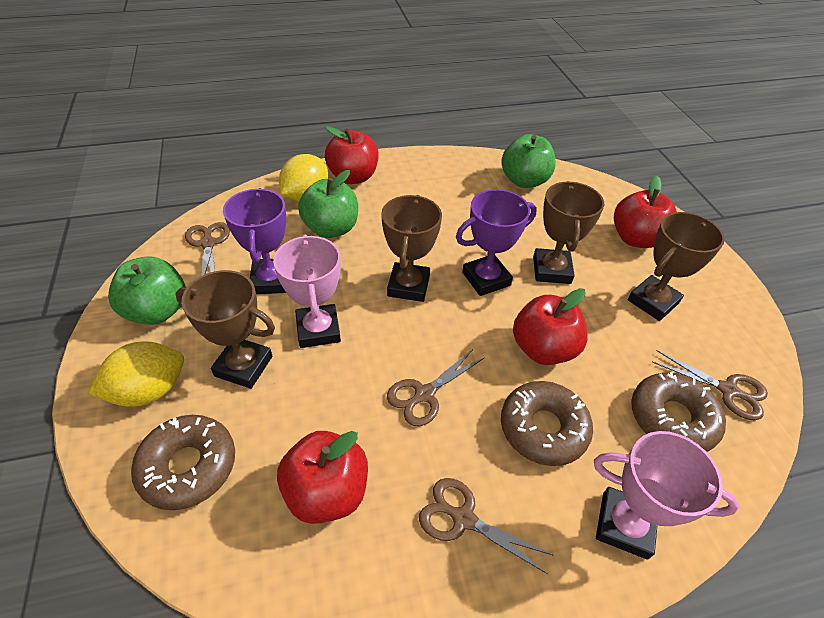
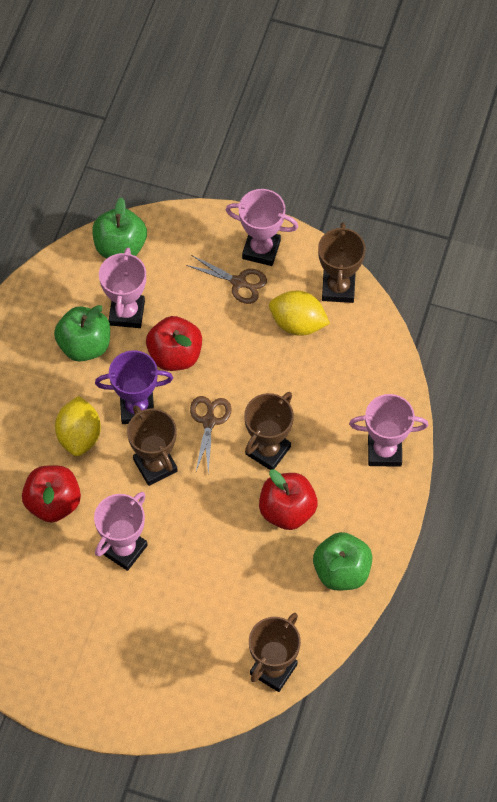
brown donut: 3 -> 0
brown scissors: 4 -> 2
pink trophy: 2 -> 4
purple trophy: 2 -> 1
red apple: 4 -> 3

